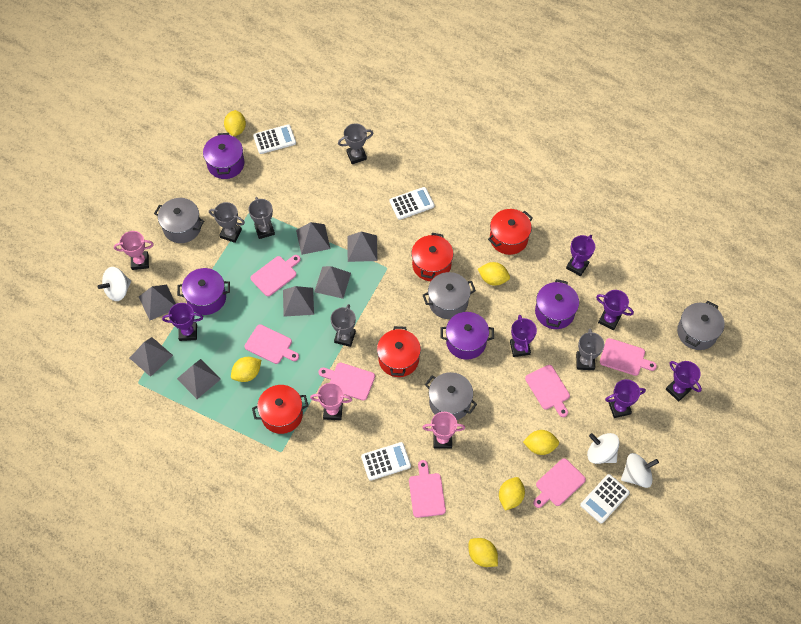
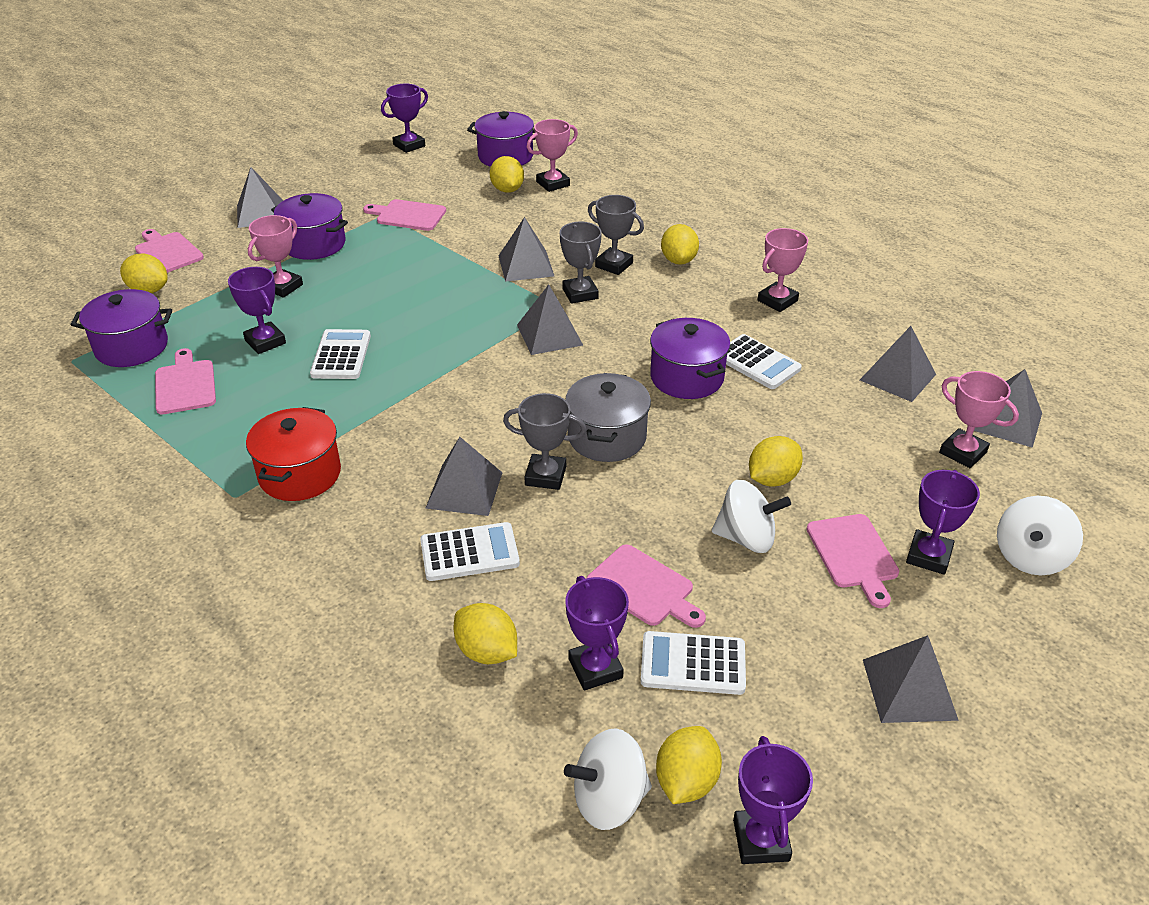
grey pot: 4 -> 1
grey trophy: 5 -> 3
pink cutting board: 7 -> 5
pink trophy: 3 -> 4
purple trophy: 6 -> 5
red pot: 4 -> 1

